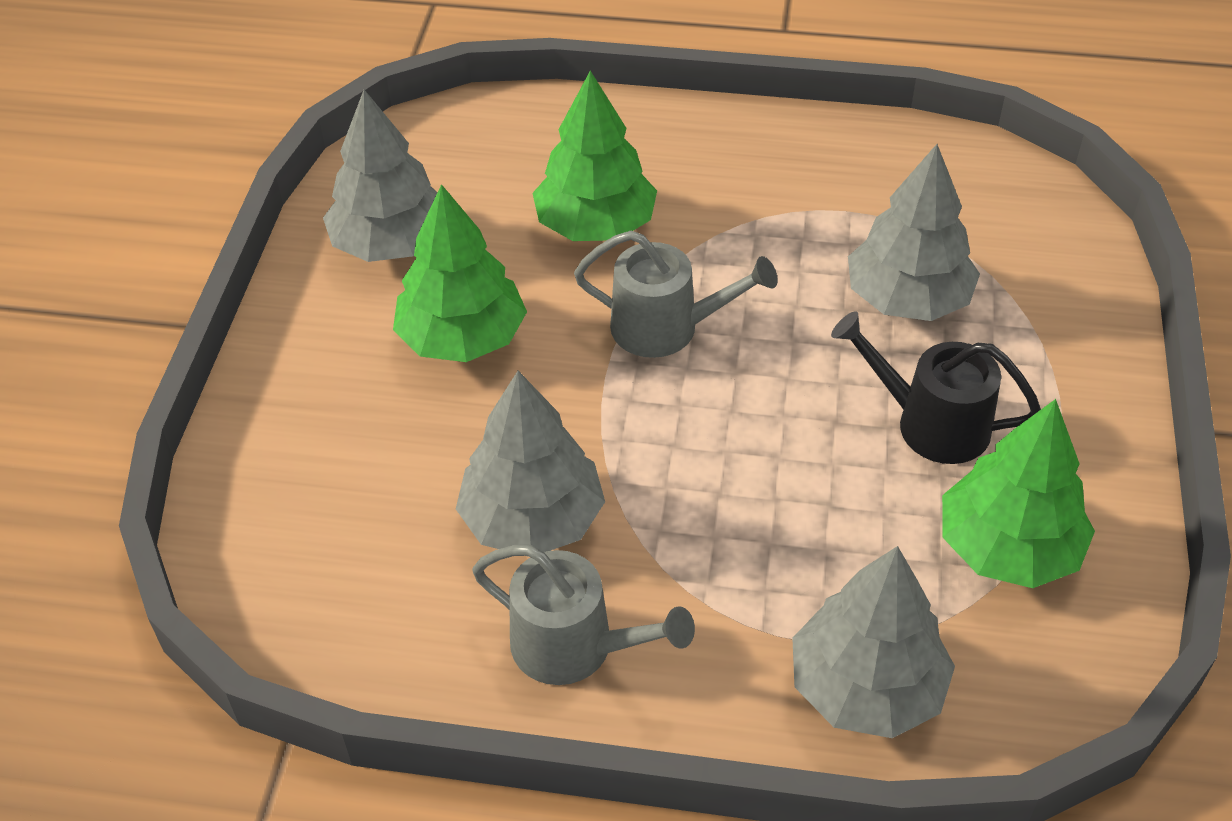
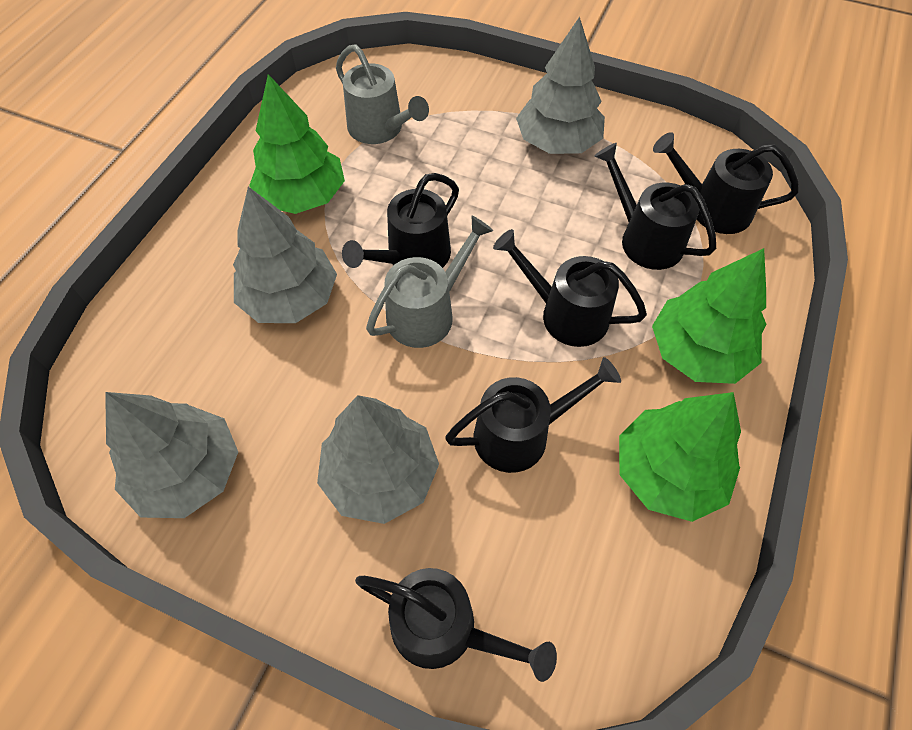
black watering can: 1 -> 6

